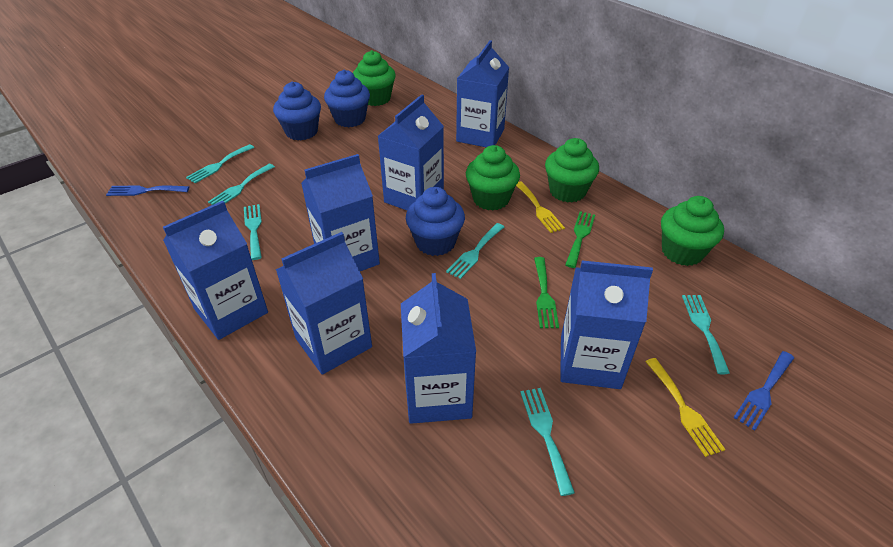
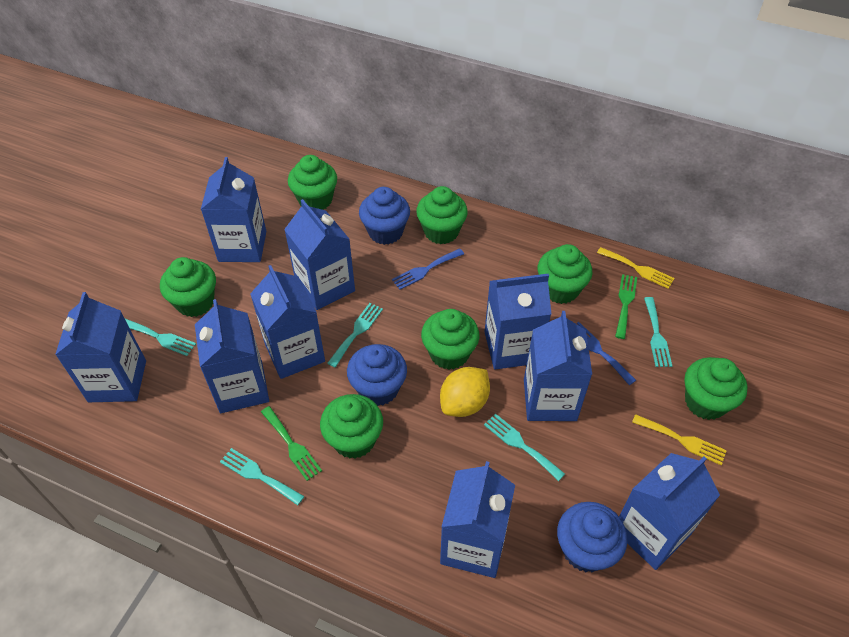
blue carton: 7 -> 9
green cupcake: 4 -> 7
turquoise fork: 6 -> 5
yellow lemon: 0 -> 1

